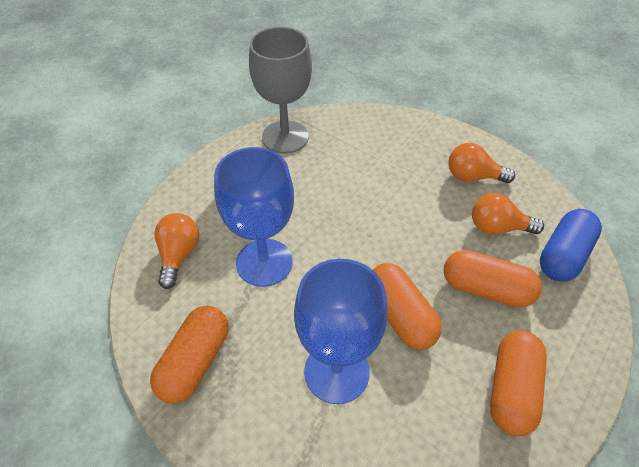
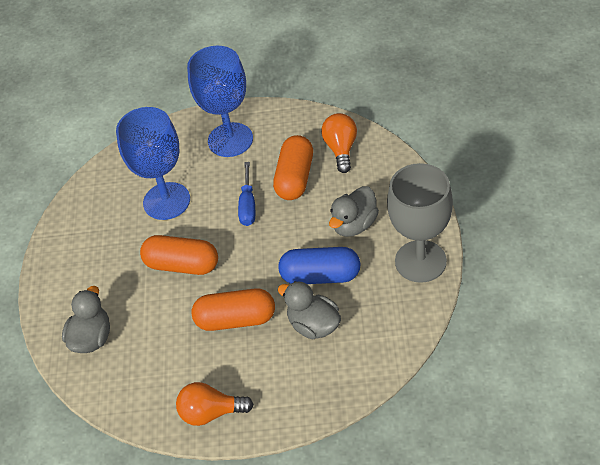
blue screwdriver: 0 -> 1
grey duck: 0 -> 3
orange capsule: 4 -> 3
orange light bulb: 3 -> 2

